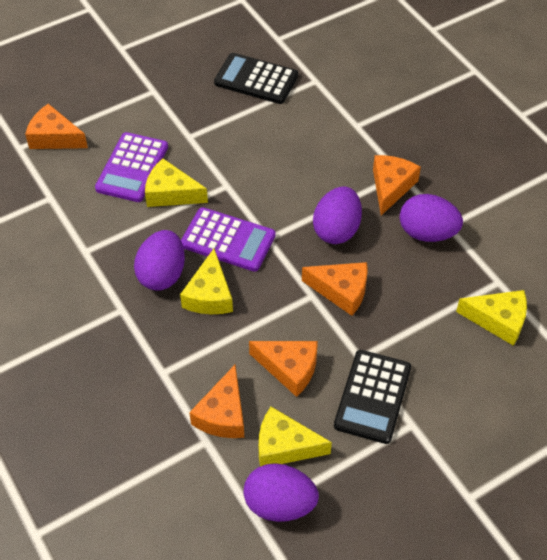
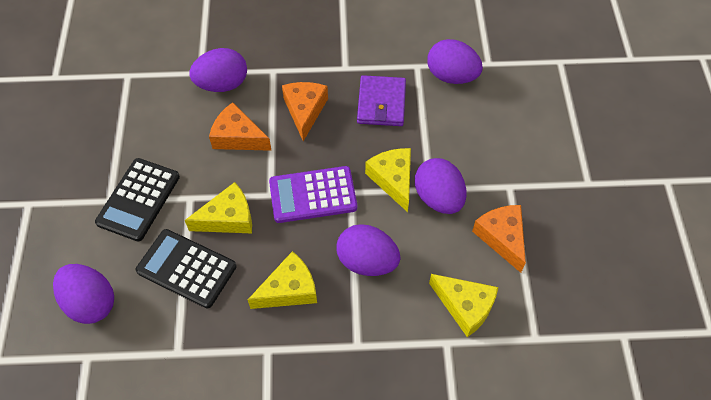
orange cheese: 5 -> 3
purple calculator: 2 -> 1
purple egg: 4 -> 5
purple wallet: 0 -> 1

